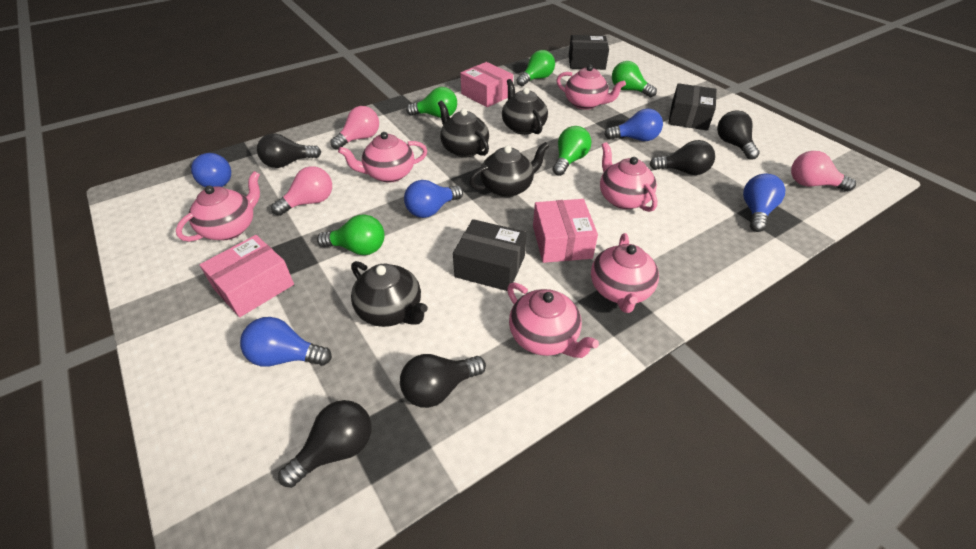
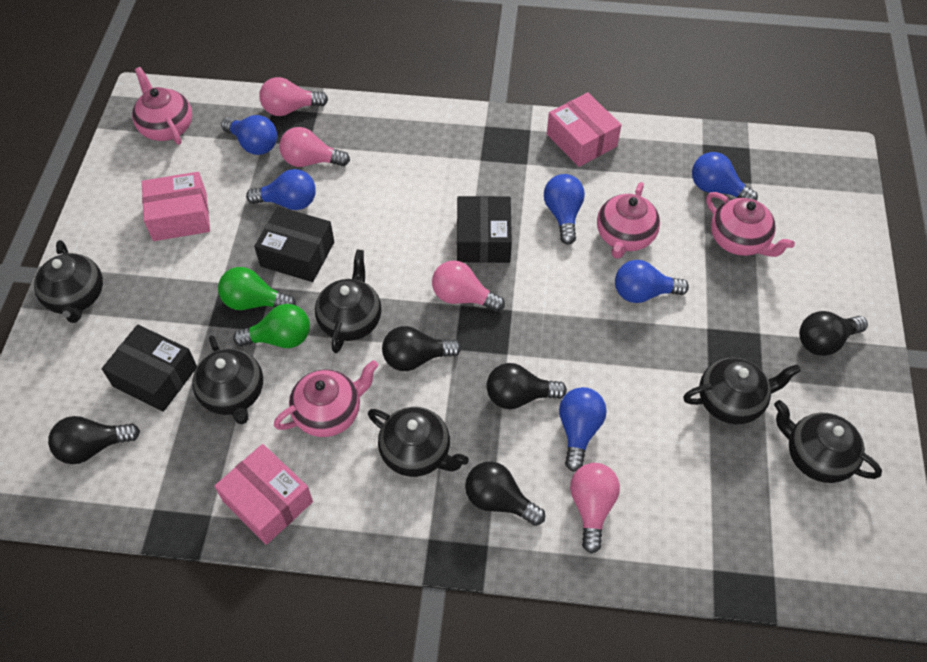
black teapot: 4 -> 6
blue light bulb: 5 -> 6
green light bulb: 5 -> 2
pink light bulb: 3 -> 4
pink teapot: 6 -> 4

